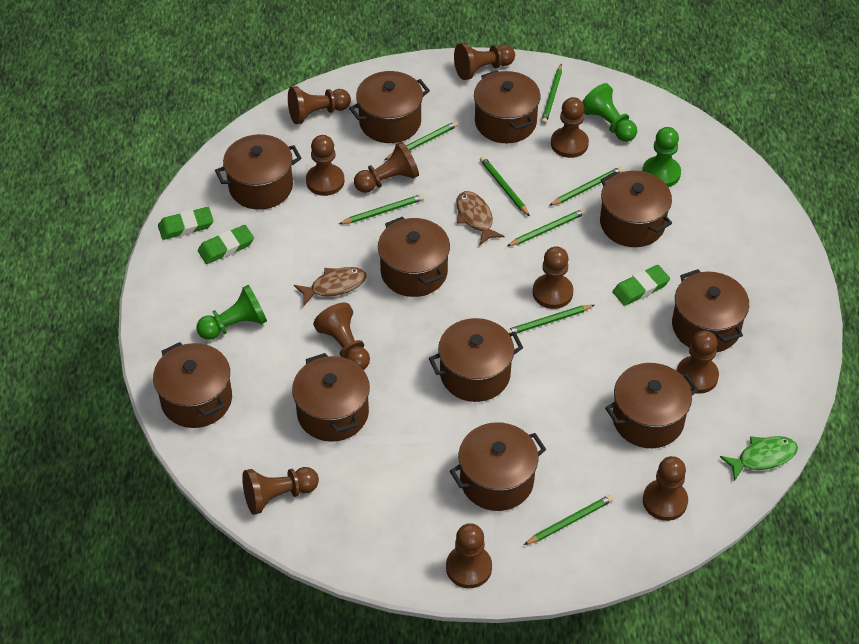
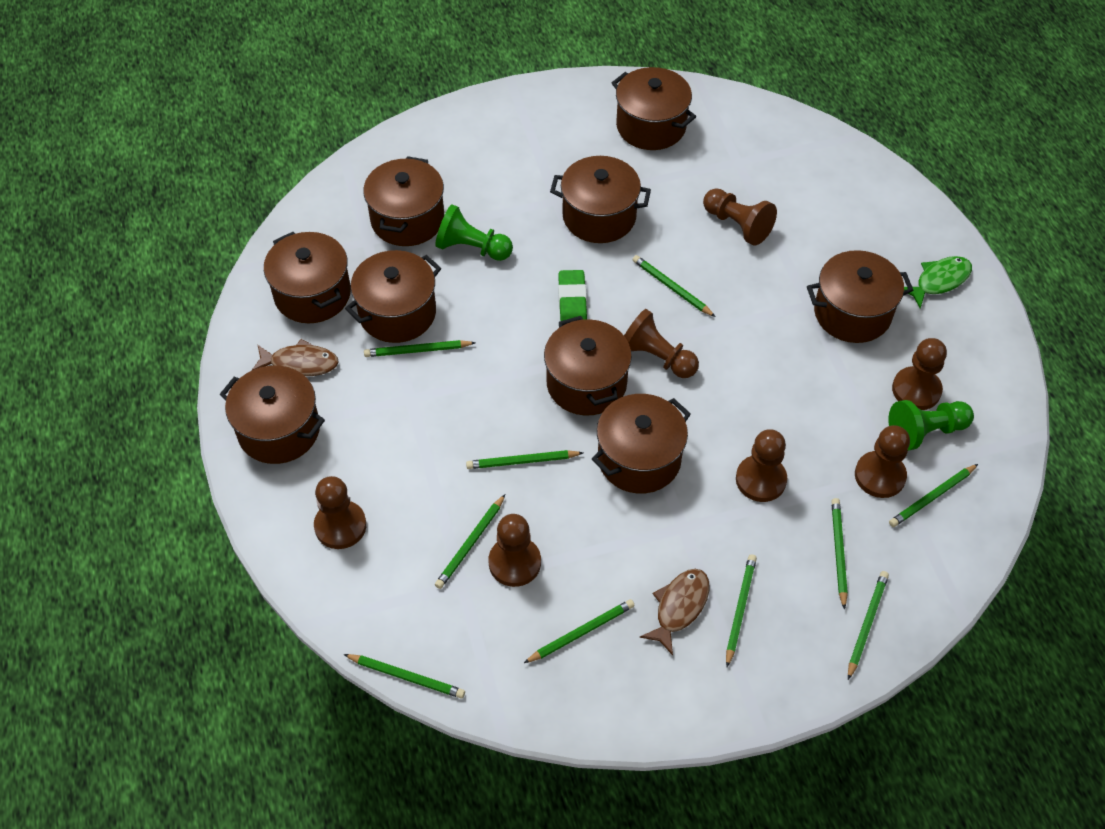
brown pawn: 11 -> 7
brown pot: 11 -> 9
green eraser: 3 -> 1
green pawn: 3 -> 2
green pencil: 8 -> 10

